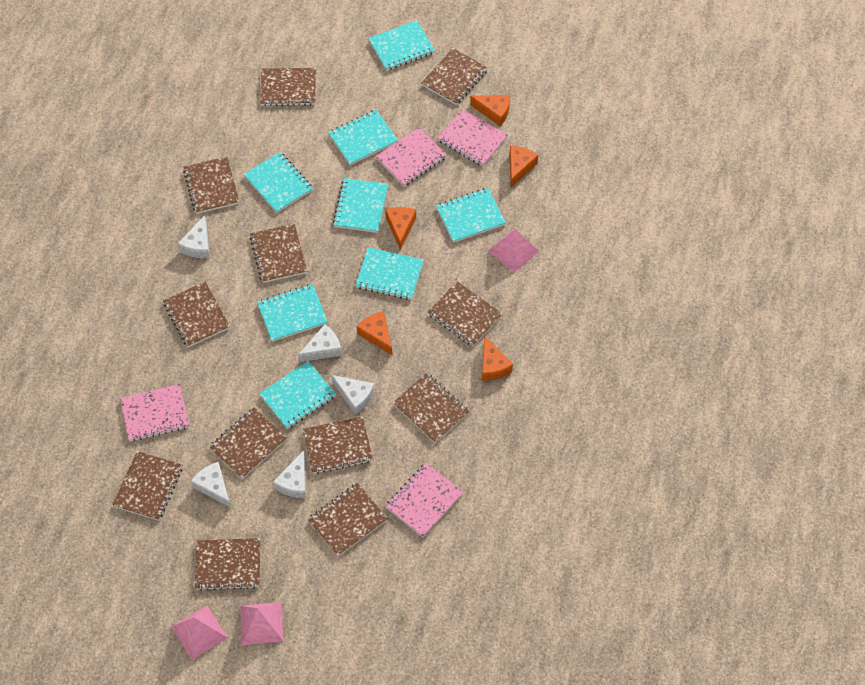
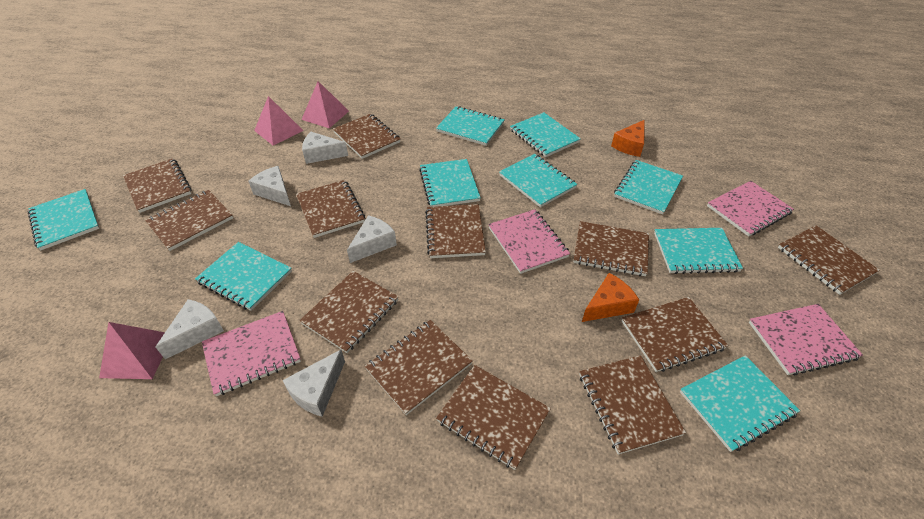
orange cheese: 5 -> 2
turquoise notebook: 8 -> 9

